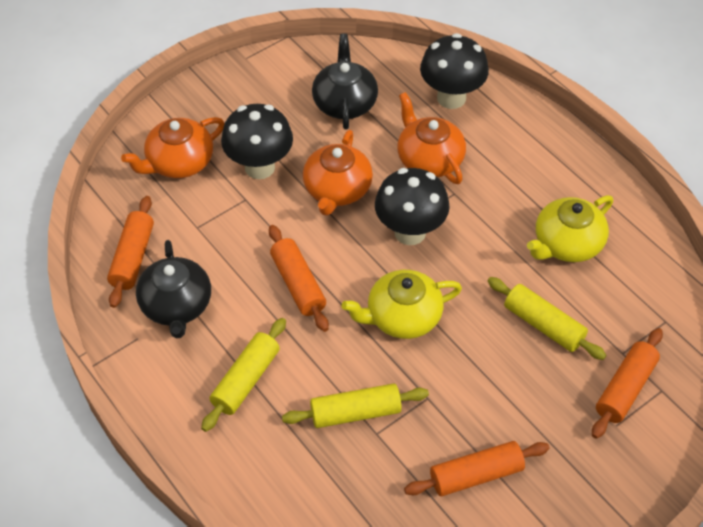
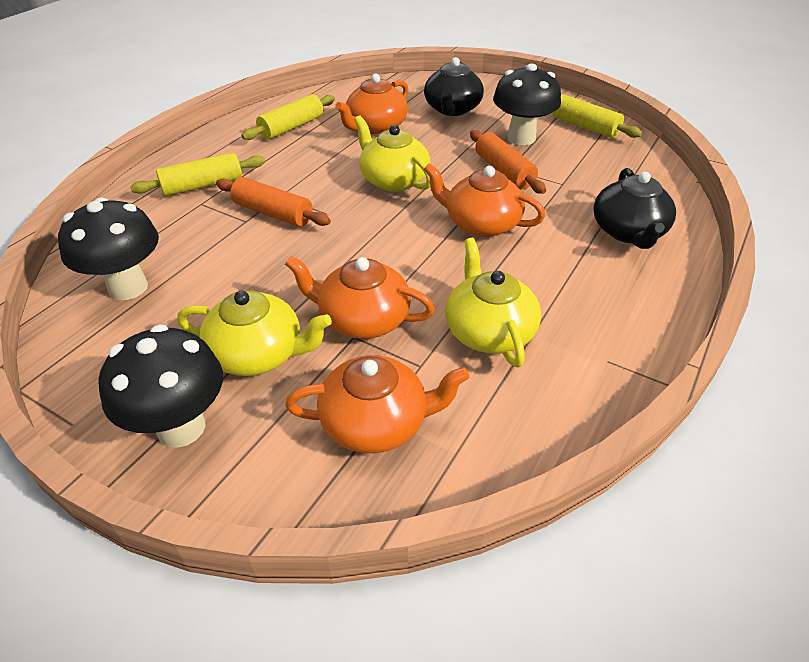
orange rolling pin: 4 -> 2
orange teapot: 3 -> 4
yellow teapot: 2 -> 3

